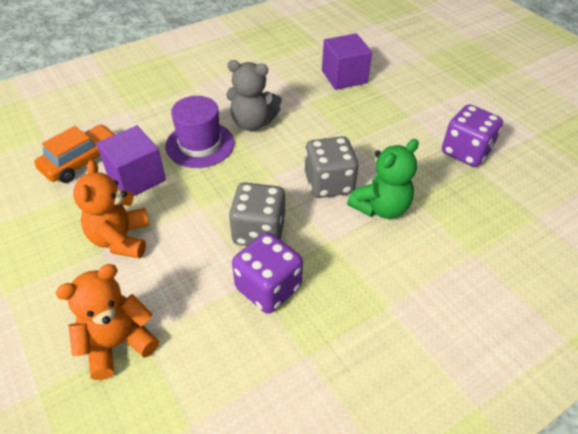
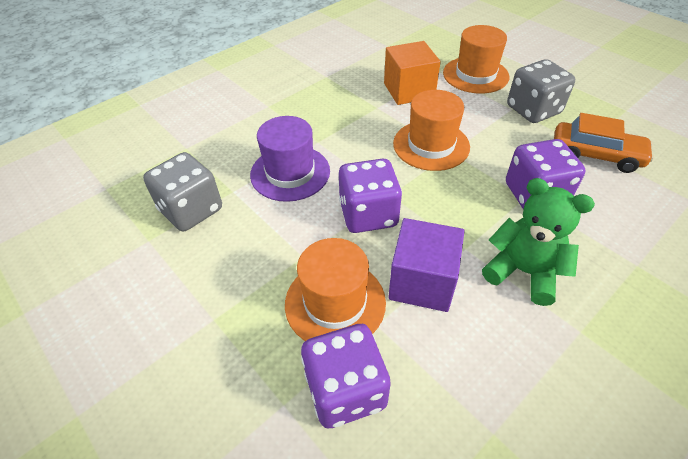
grey teddy bear: 1 -> 0
orange cube: 0 -> 1
orange hat: 0 -> 3
orange teddy bear: 2 -> 0
purple cube: 2 -> 1
purple dice: 2 -> 3

